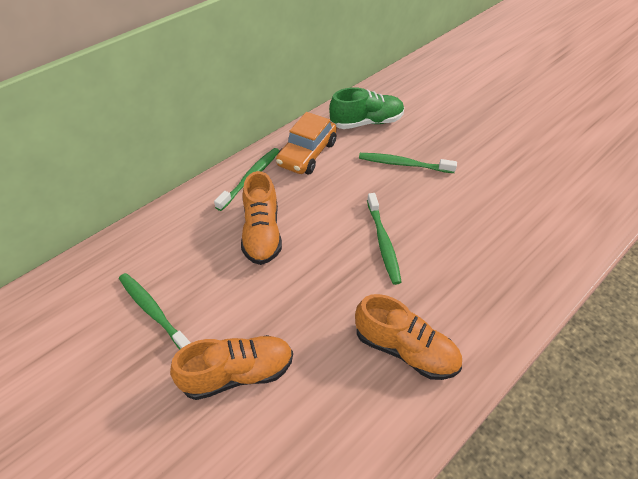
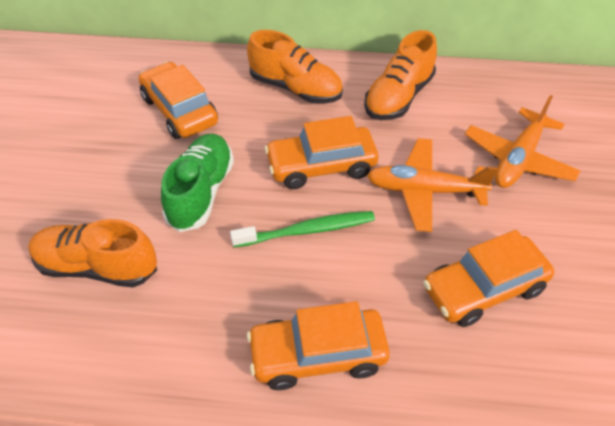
green toothbrush: 4 -> 1
orange car: 1 -> 4
orange plane: 0 -> 2

